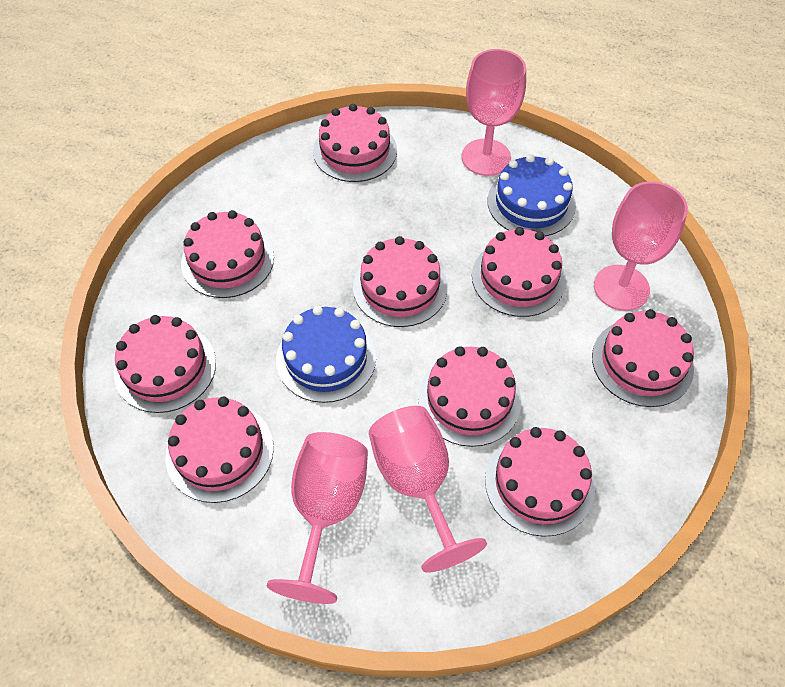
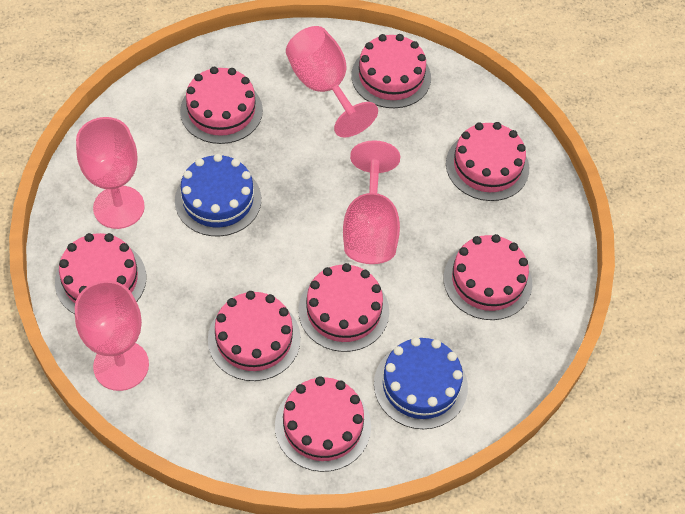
pink cake: 9 -> 8

